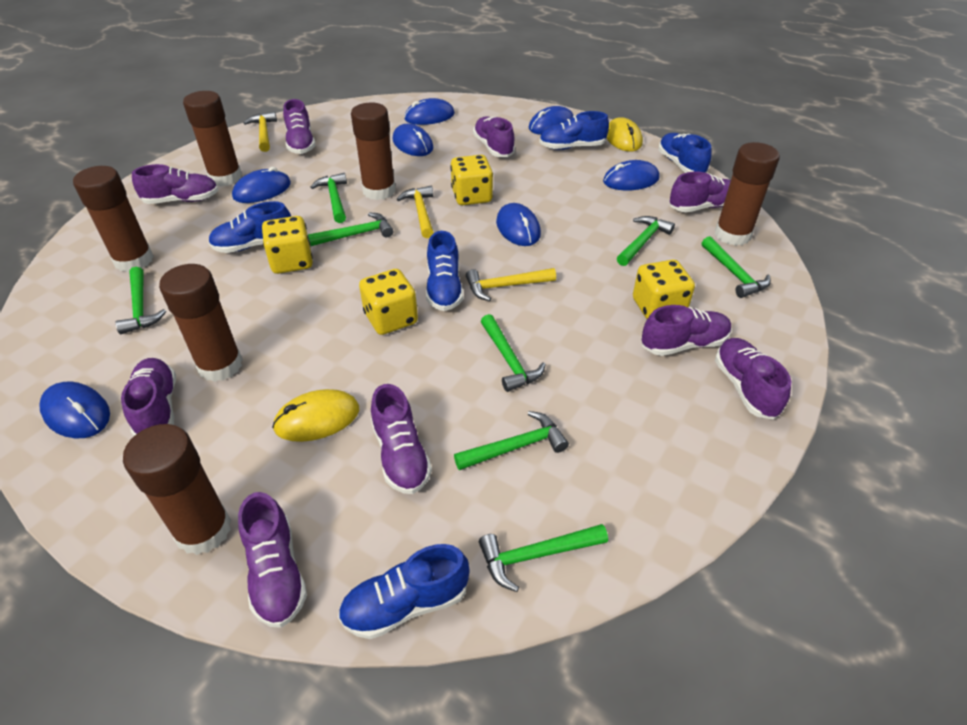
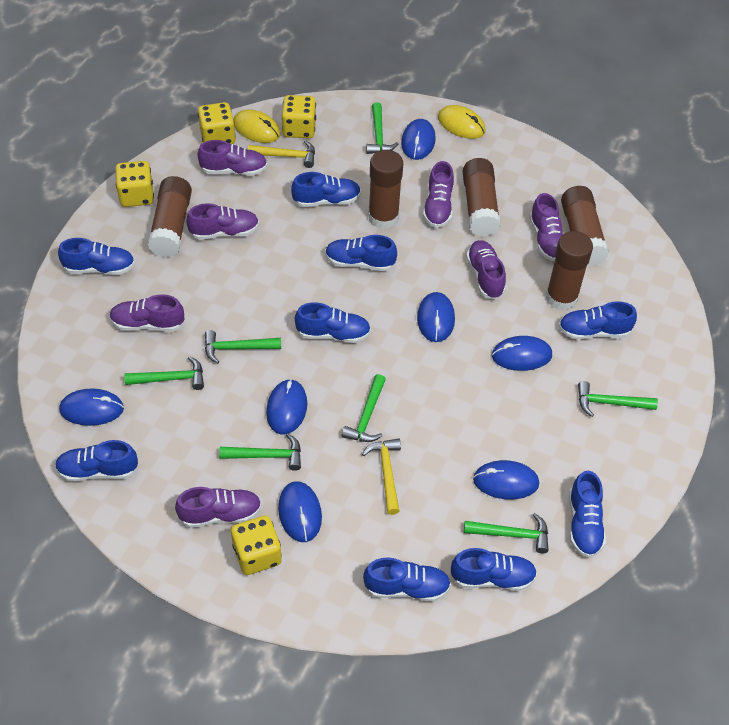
blue shoe: 5 -> 9
brown glue stick: 6 -> 5
green hammer: 8 -> 7
purple shoe: 9 -> 7
yellow hammer: 3 -> 2

